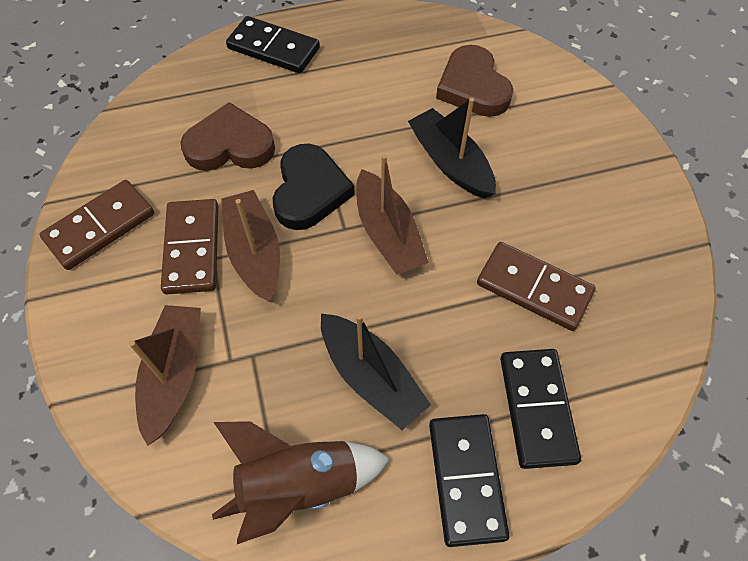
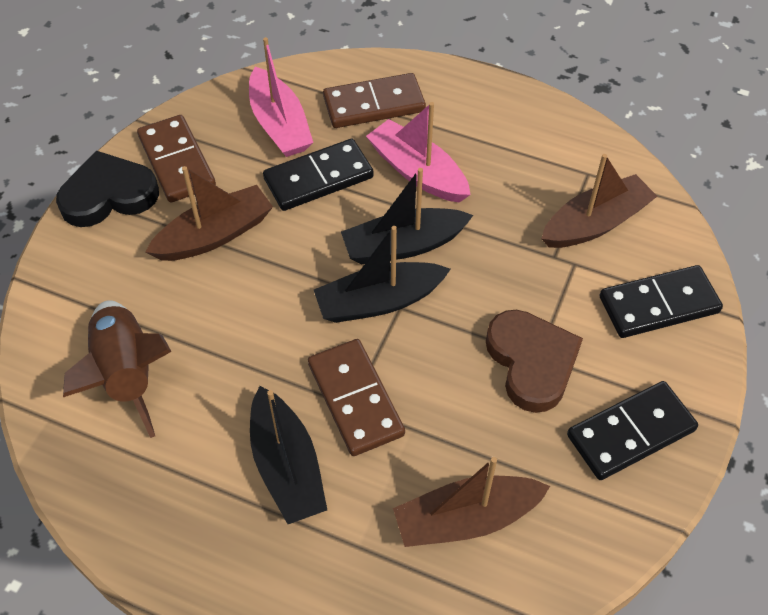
black boat: 2 -> 3
brown heart: 2 -> 1
pink boat: 0 -> 2

